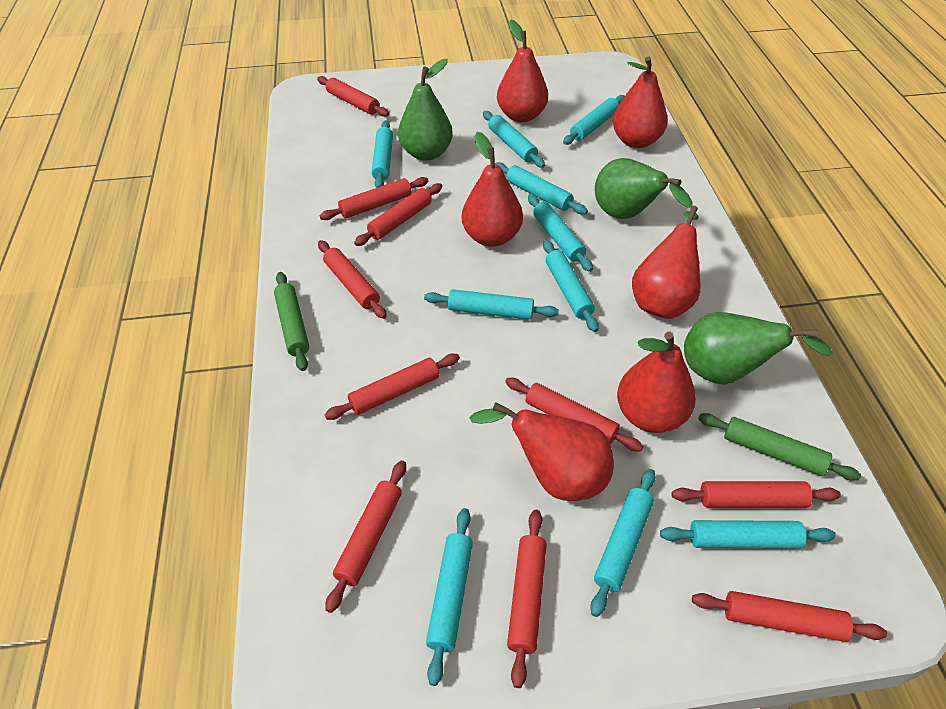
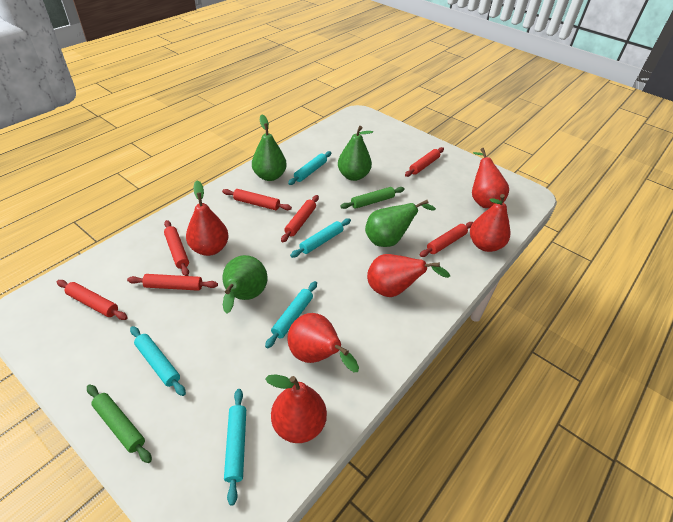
green pear: 3 -> 4
red rolling pin: 10 -> 7
turquoise rolling pin: 10 -> 5

